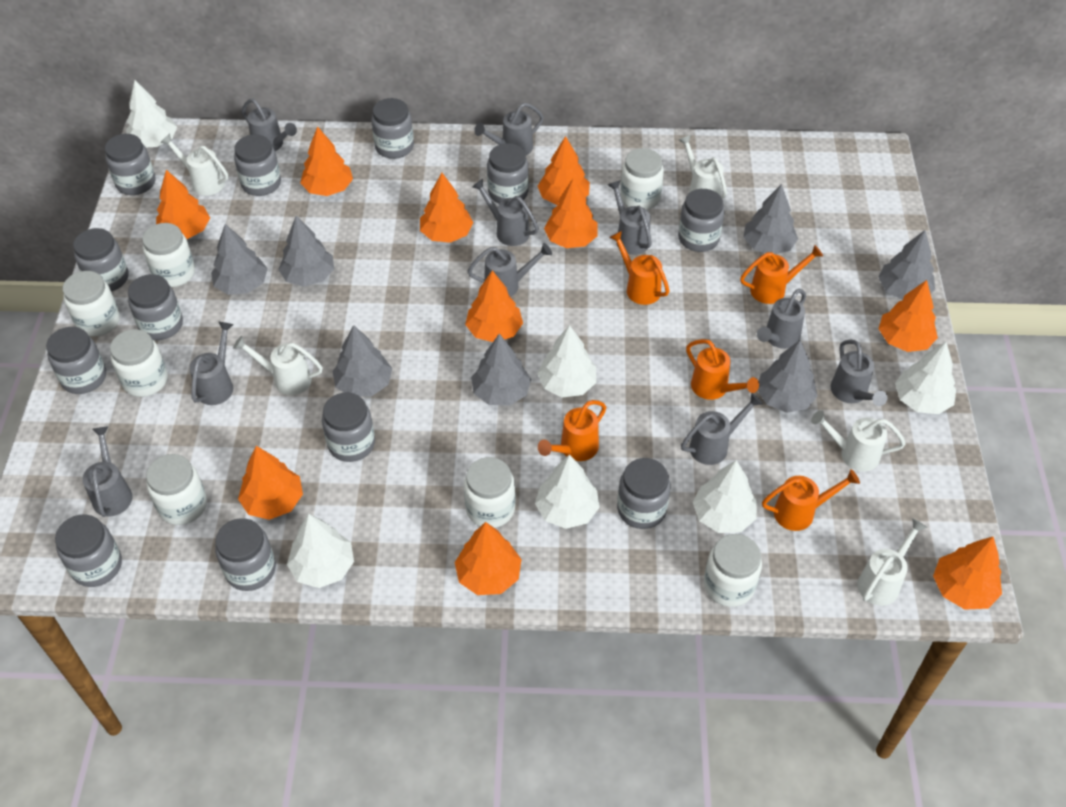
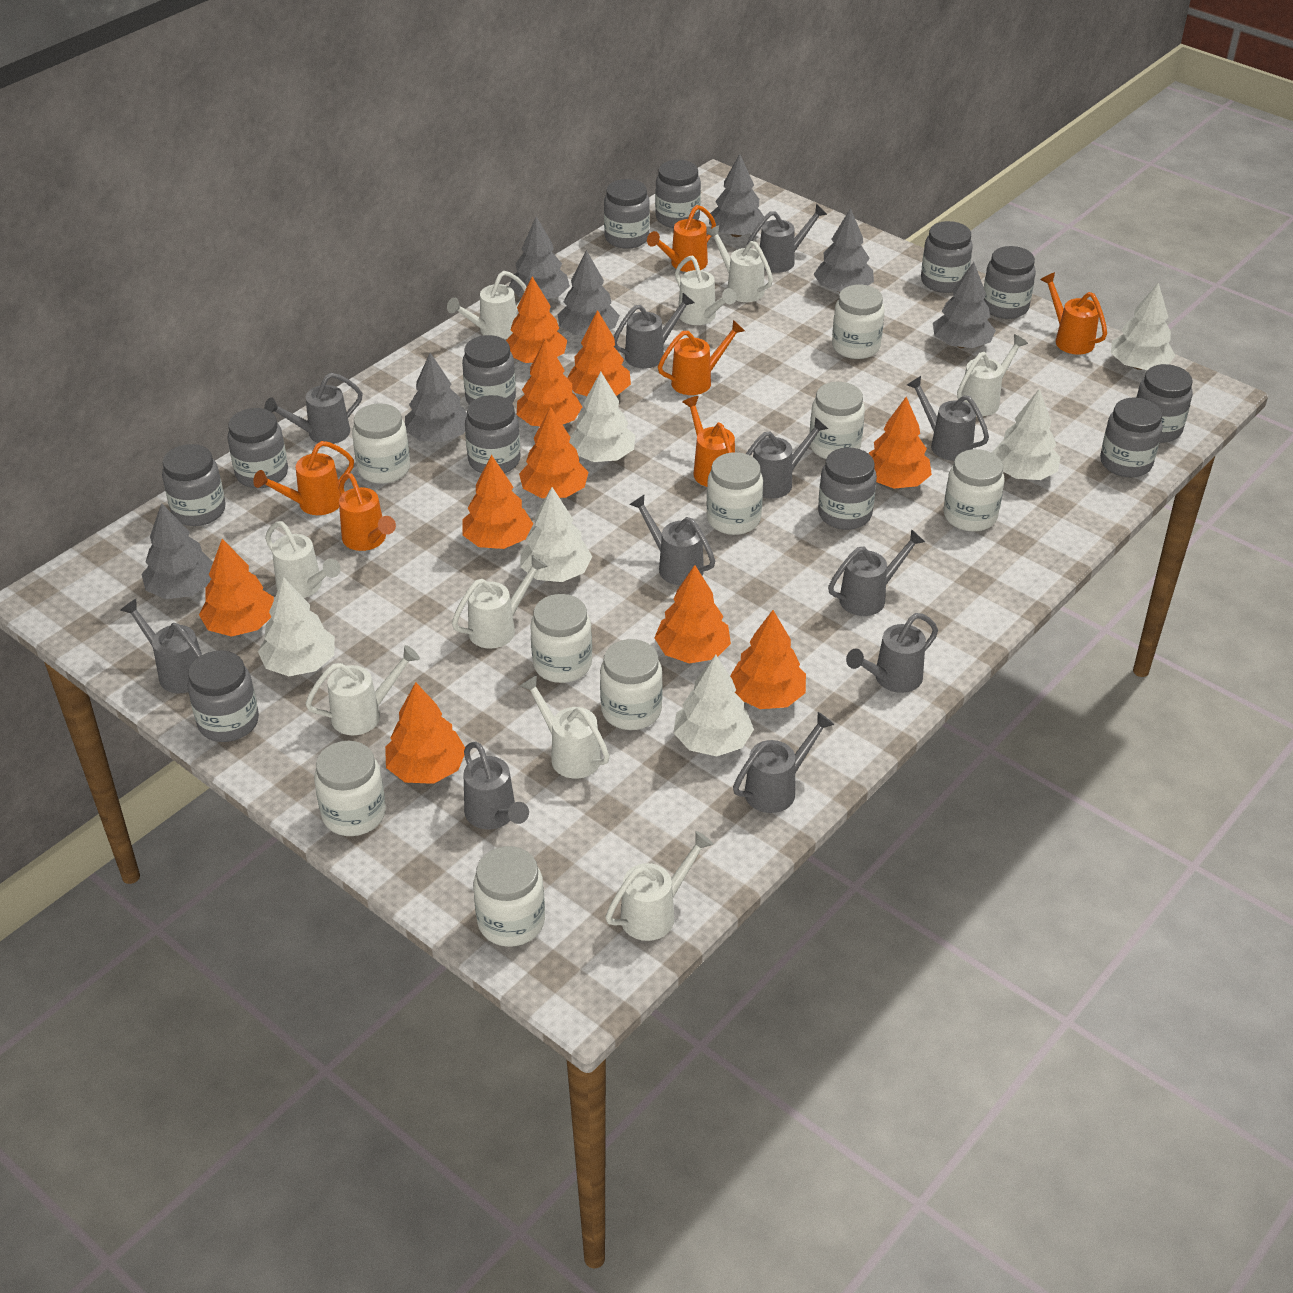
grey watering can: 10 -> 11
orange watering can: 5 -> 6
white jar: 7 -> 9
white watering can: 5 -> 9

